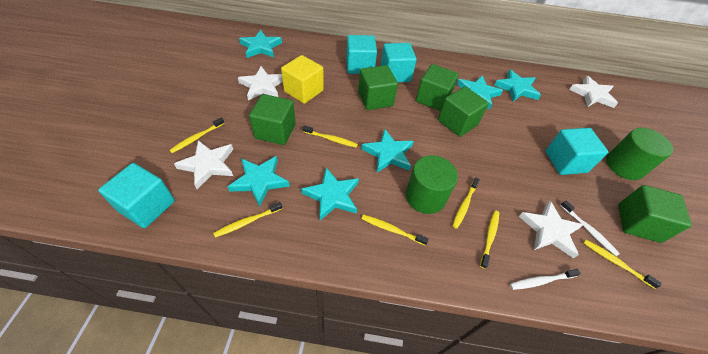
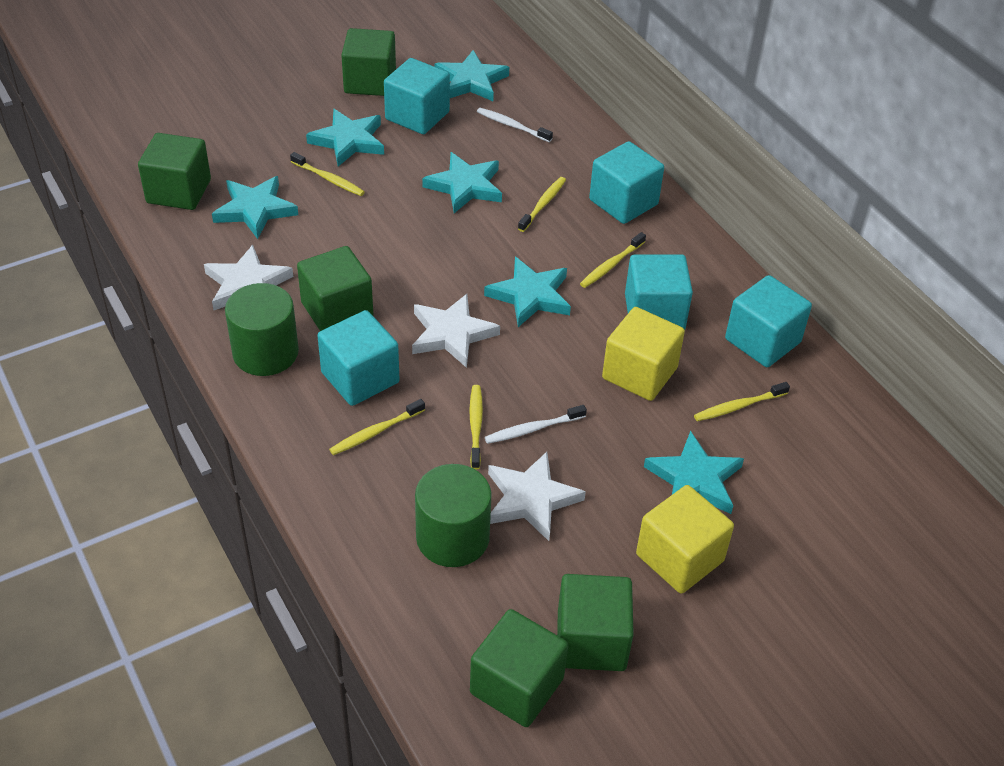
turquoise cube: 4 -> 5
white star: 4 -> 3
yellow cube: 1 -> 2
yellow toothbrush: 7 -> 6

